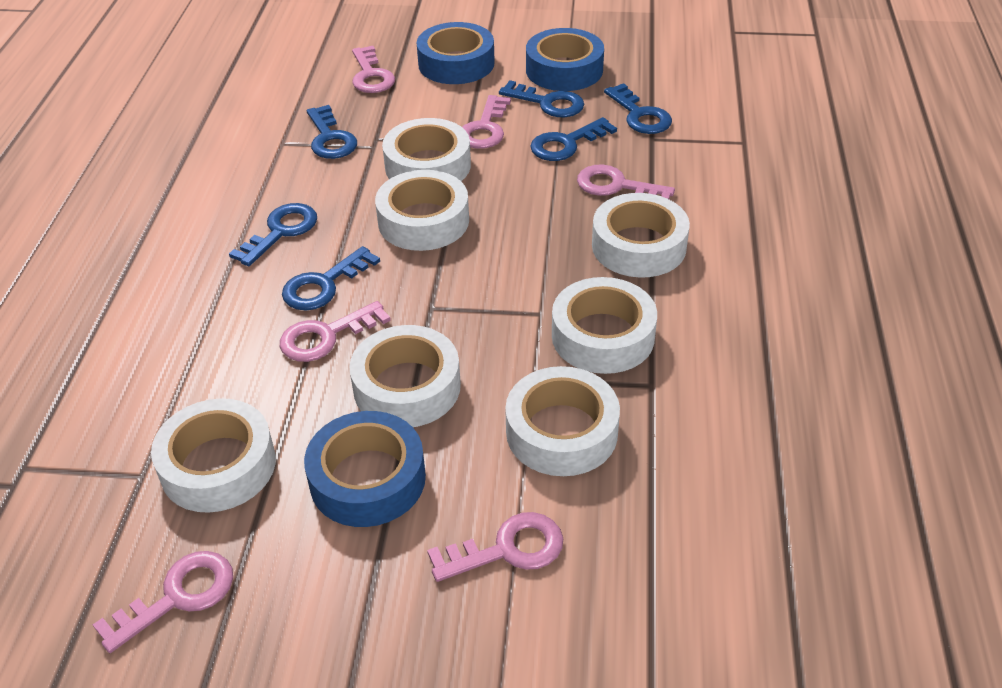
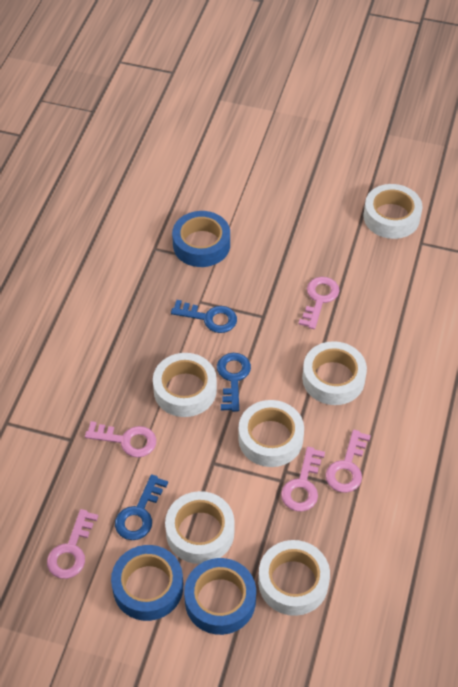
blue key: 6 -> 3
pink key: 6 -> 5
white tape: 7 -> 6

